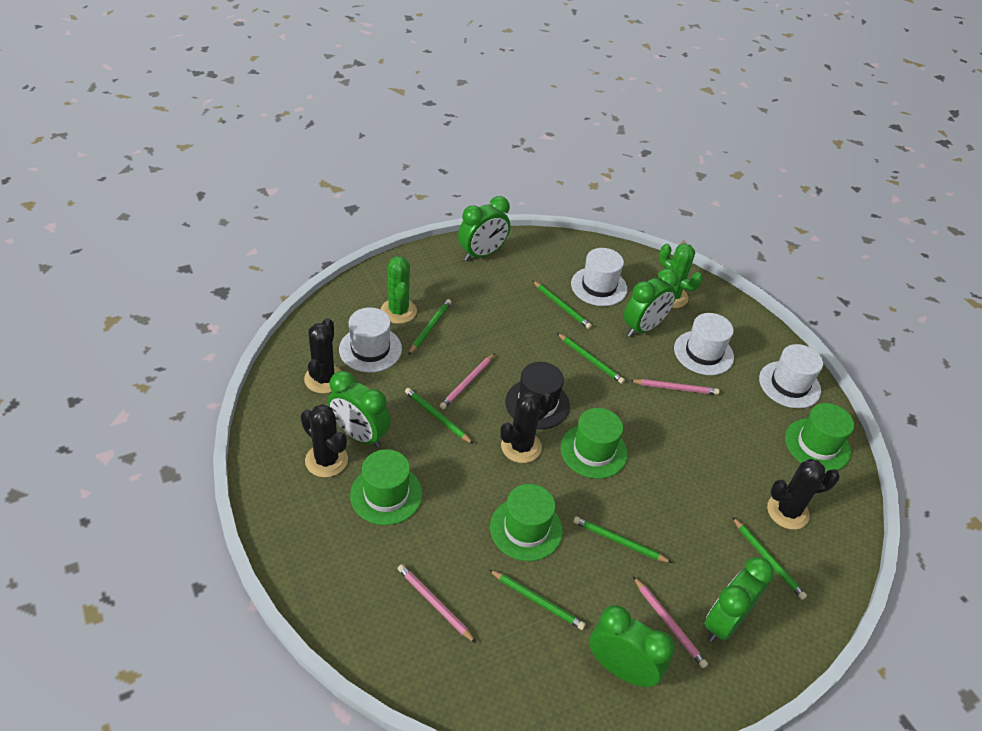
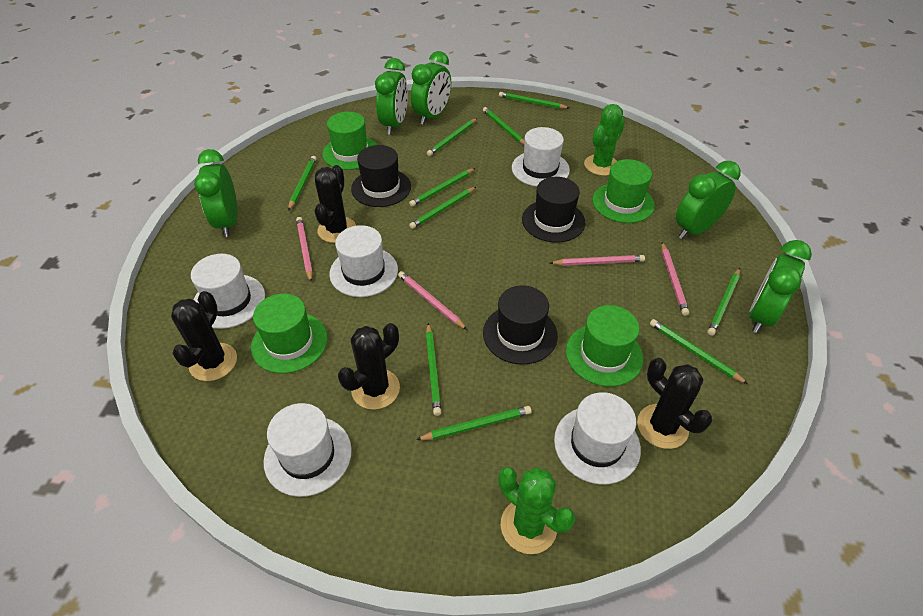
black hat: 1 -> 3
green pencil: 7 -> 10
white hat: 4 -> 5

